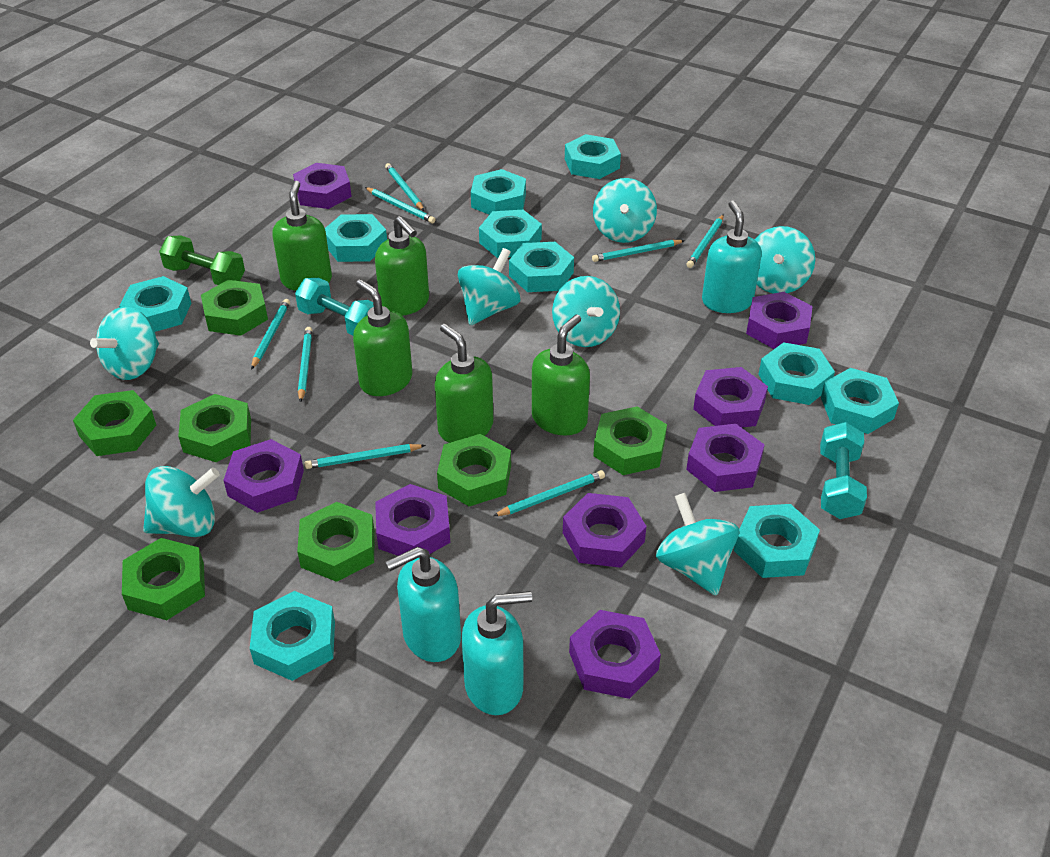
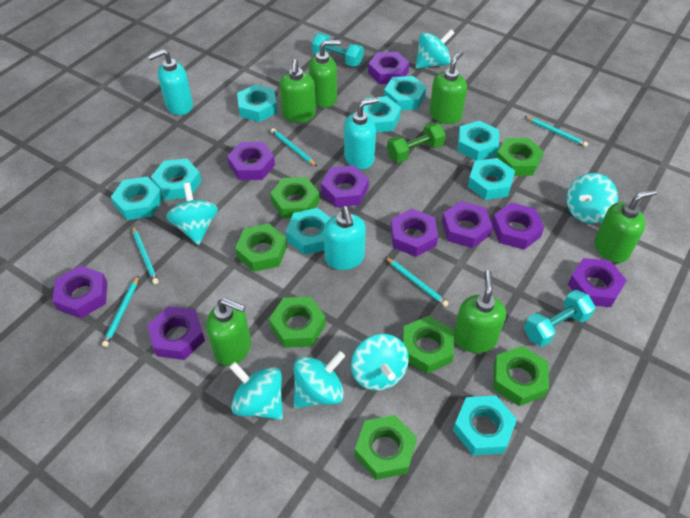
green soap dispenser: 5 -> 6
purple nut: 8 -> 9
turquoise nut: 10 -> 9
turquoise pencil: 8 -> 5
turquoise spinning top: 7 -> 6

